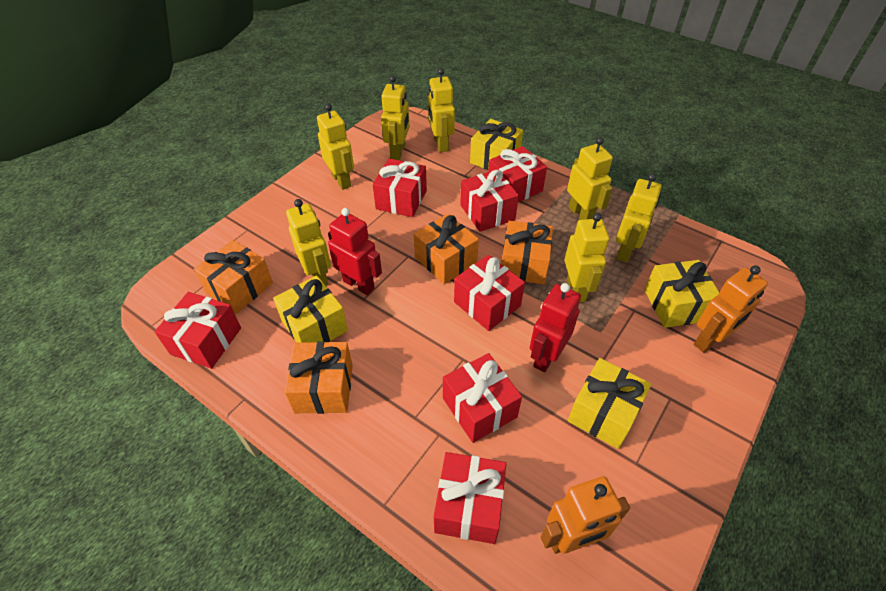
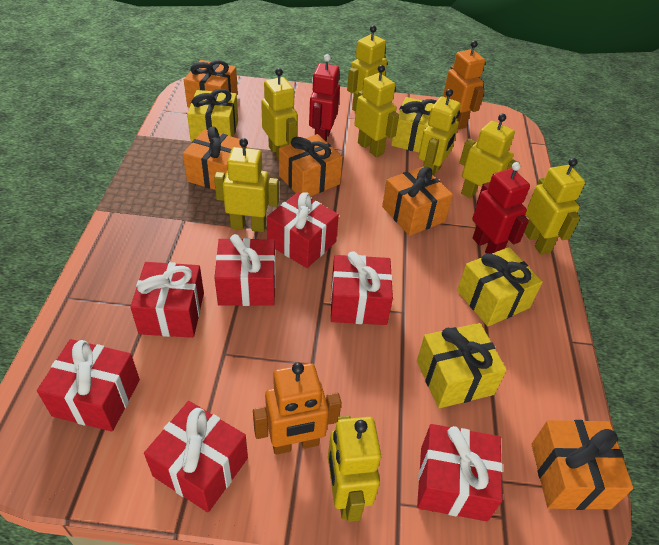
orange gift: 4 -> 5
yellow robot: 7 -> 8

